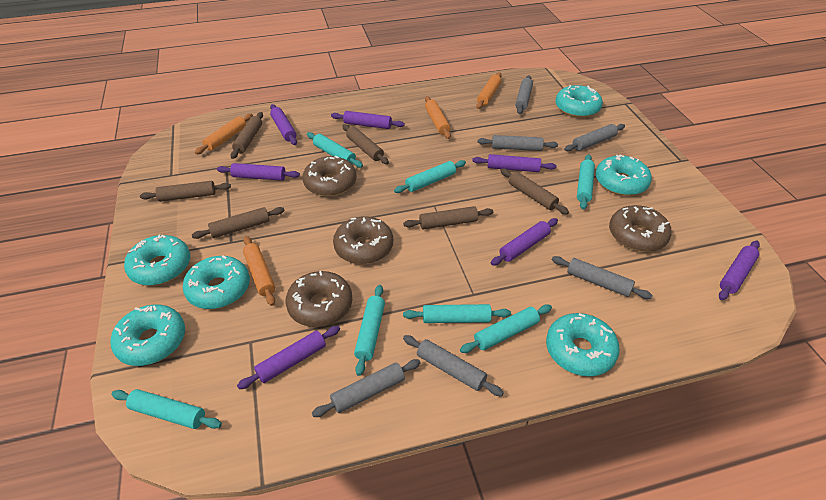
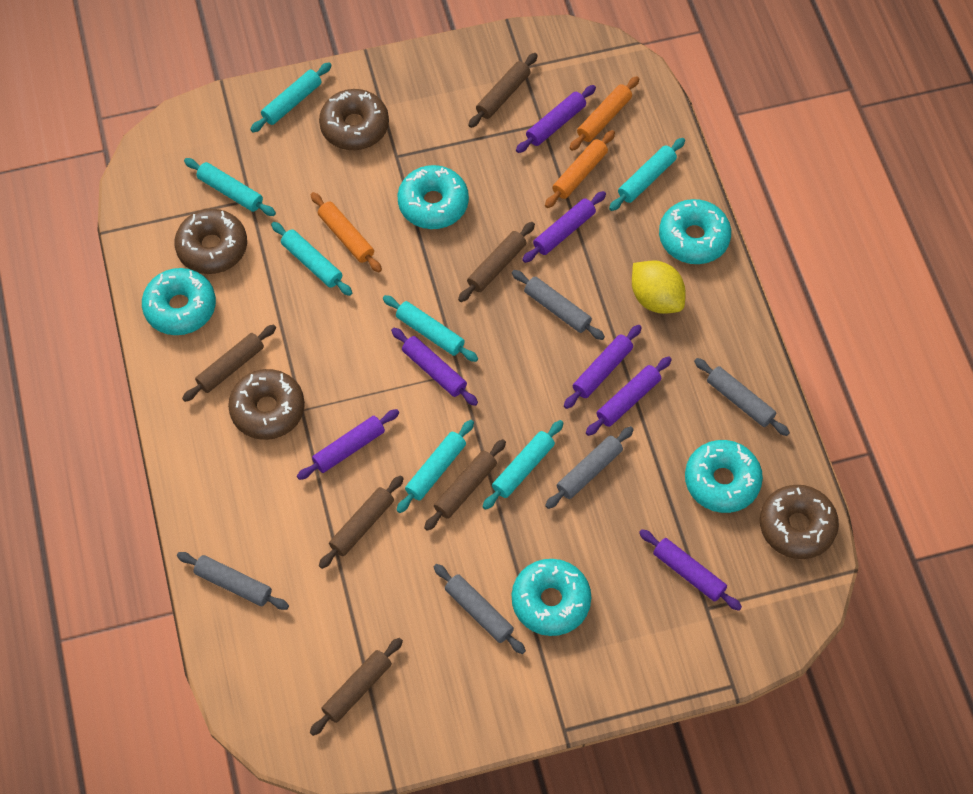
grey rolling pin: 6 -> 5
orange rolling pin: 4 -> 3
turquoise donut: 6 -> 5
yellow lemon: 0 -> 1

